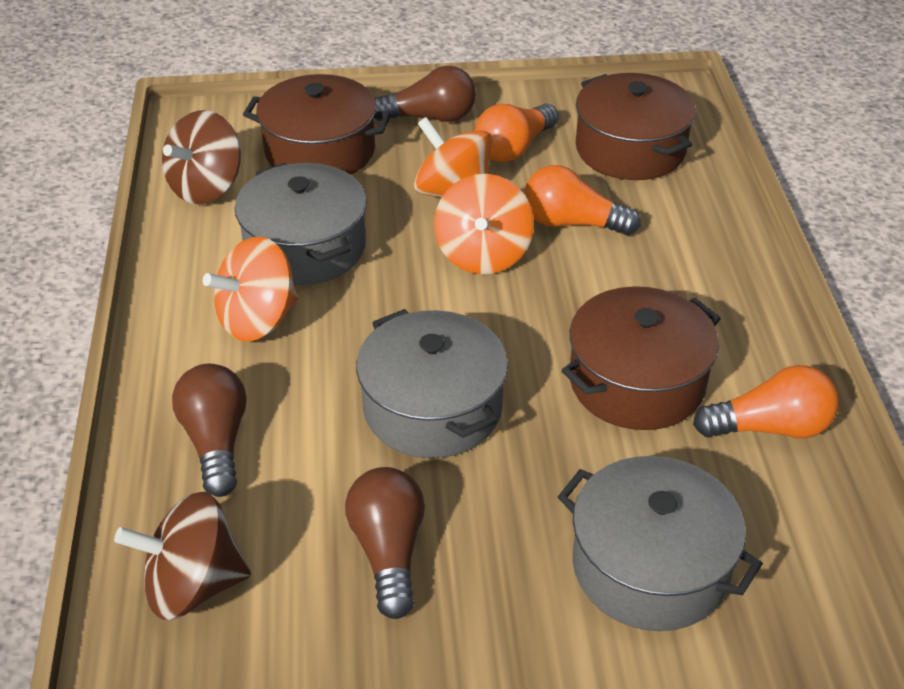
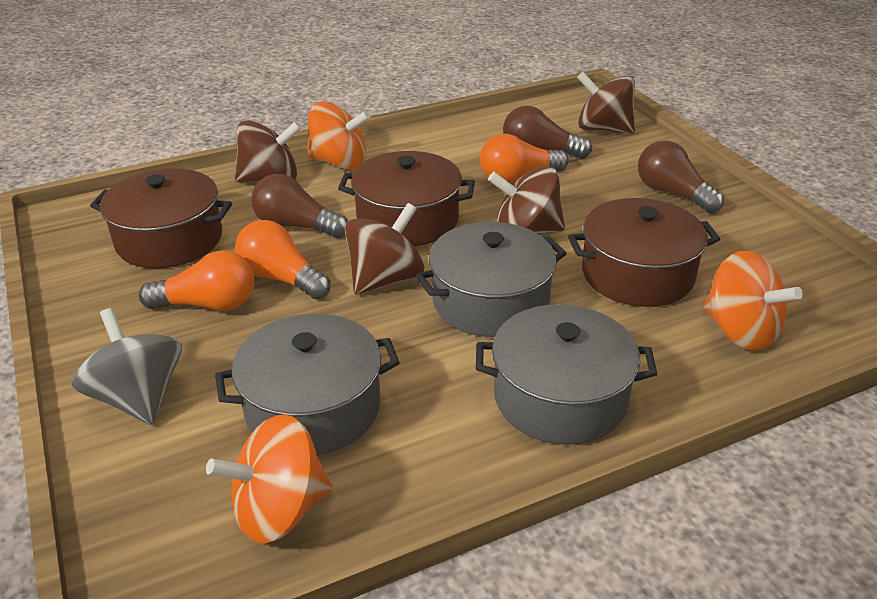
brown spinning top: 2 -> 4
grey spinning top: 0 -> 1

